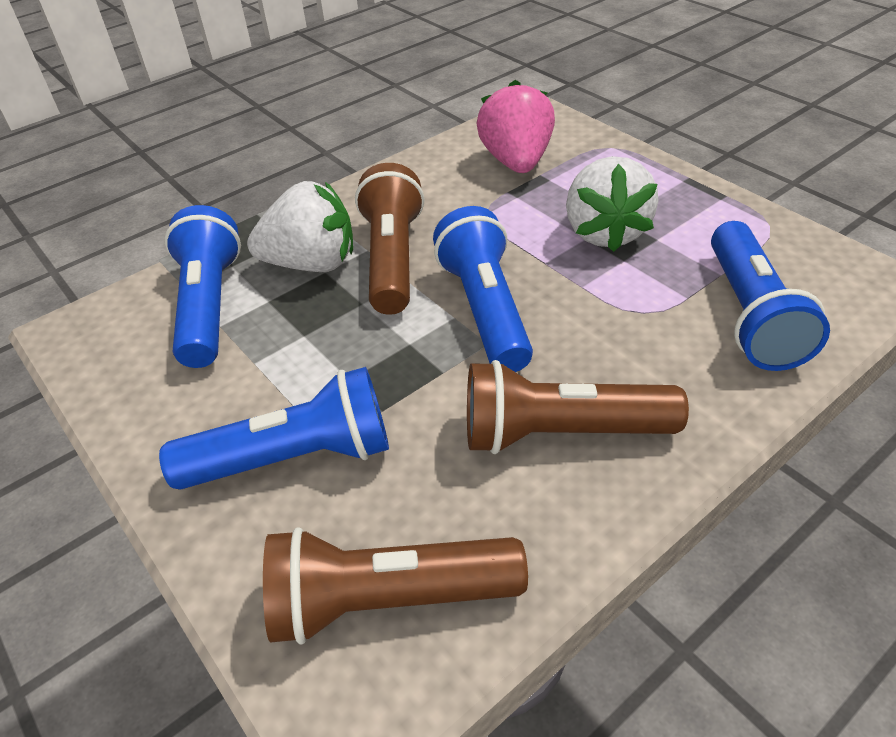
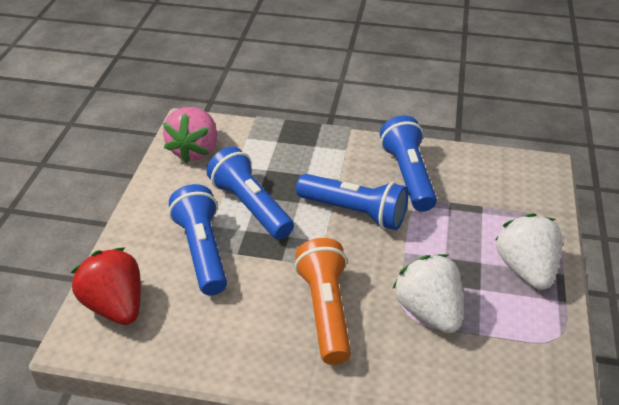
brown flashlight: 3 -> 0
orange flashlight: 0 -> 1
red strawberry: 0 -> 1

